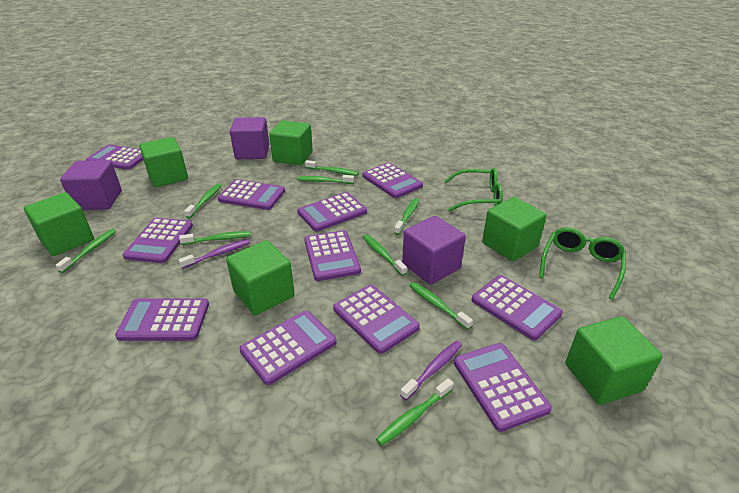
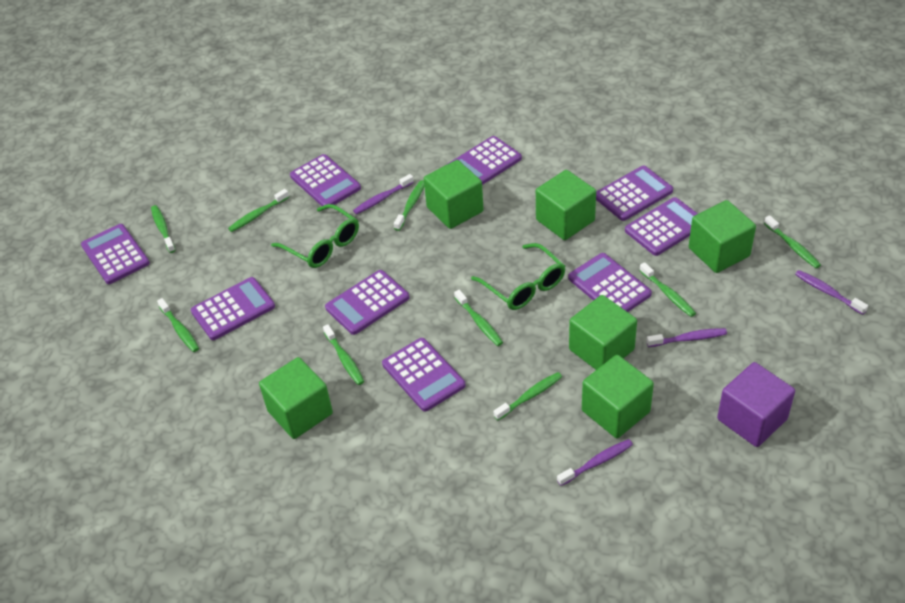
purple calculator: 11 -> 9
purple cube: 3 -> 1
purple toothbrush: 2 -> 4

